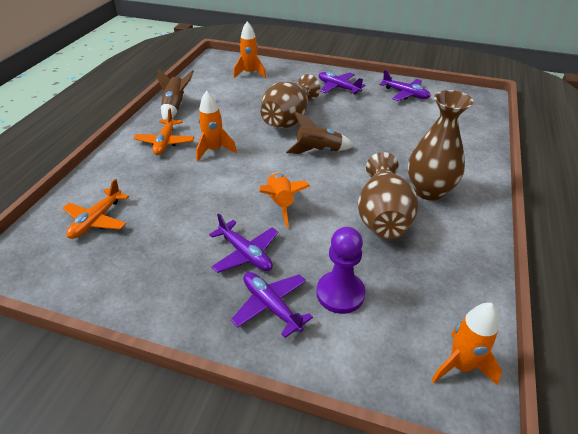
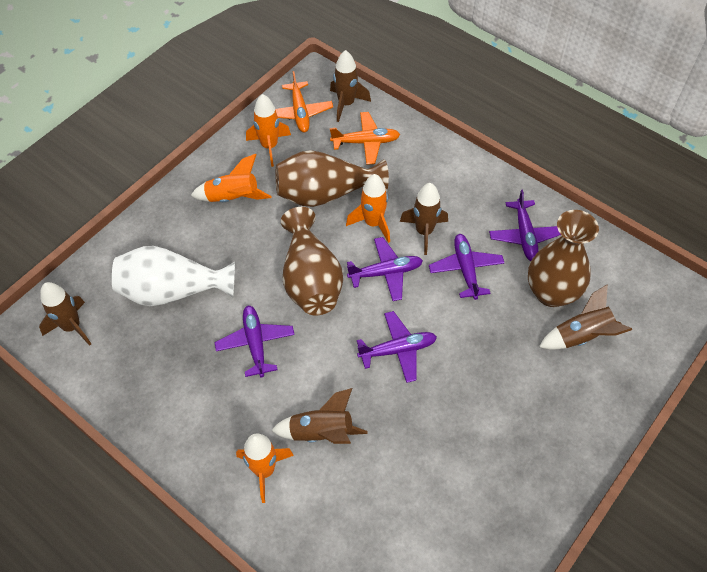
brown rocket: 2 -> 5
purple pawn: 1 -> 0
purple plane: 4 -> 5
white vase: 0 -> 1

